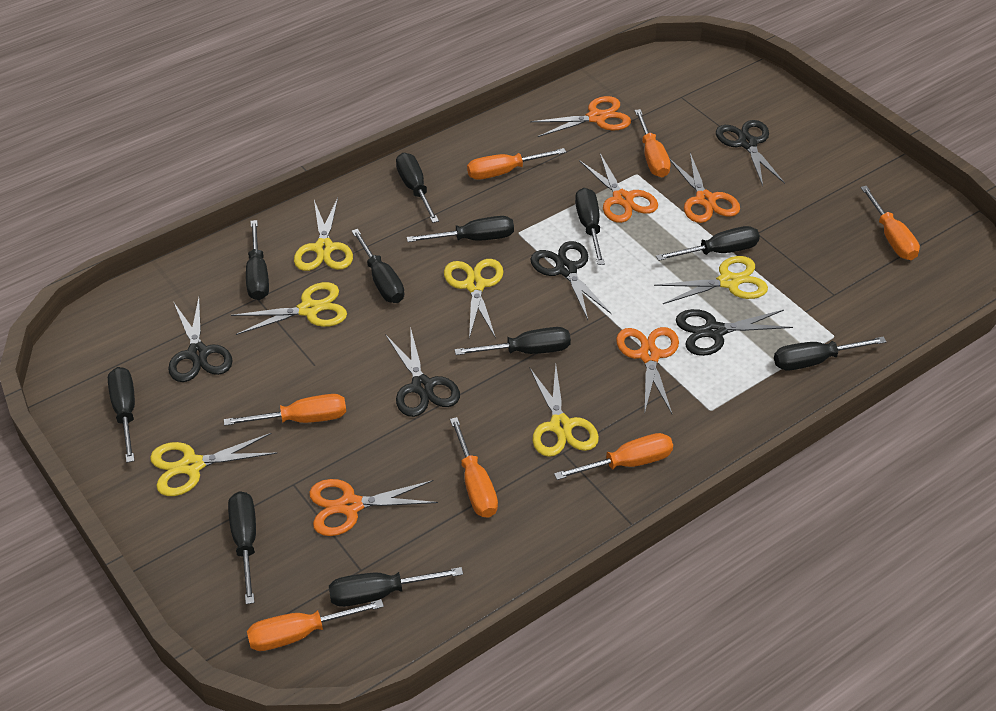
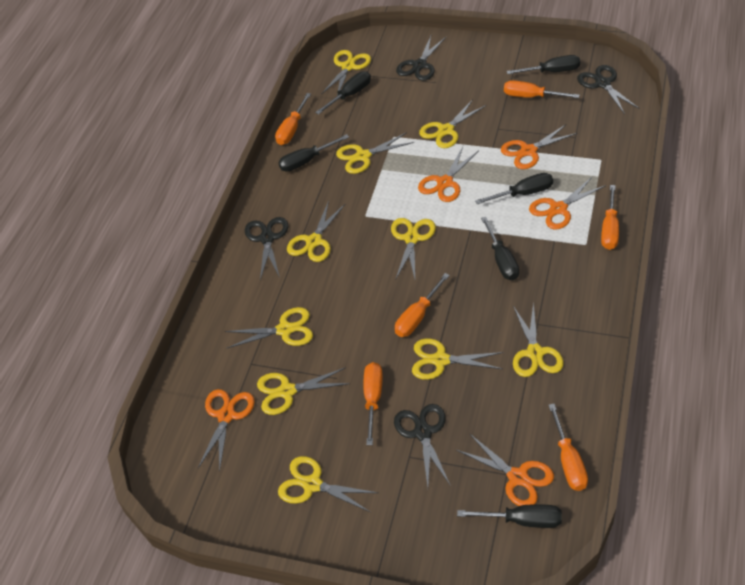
black scissors: 5 -> 4
black screwdriver: 11 -> 6
orange screwdriver: 7 -> 6
yellow scissors: 6 -> 10

